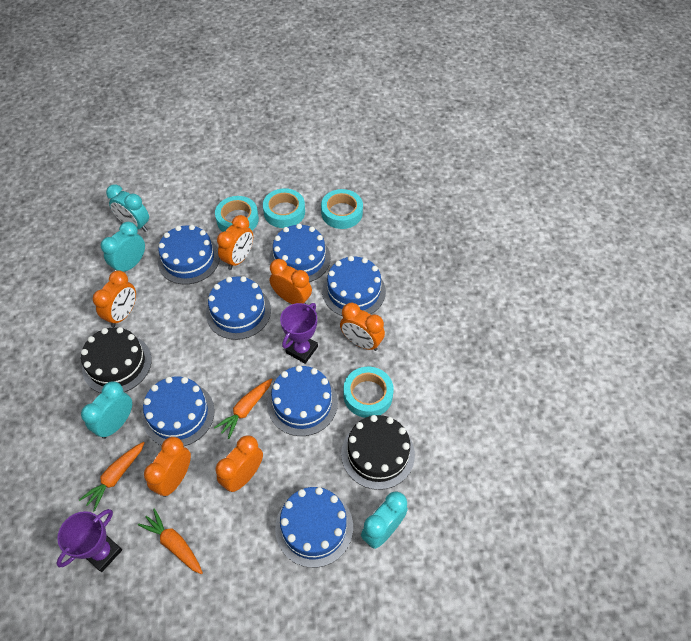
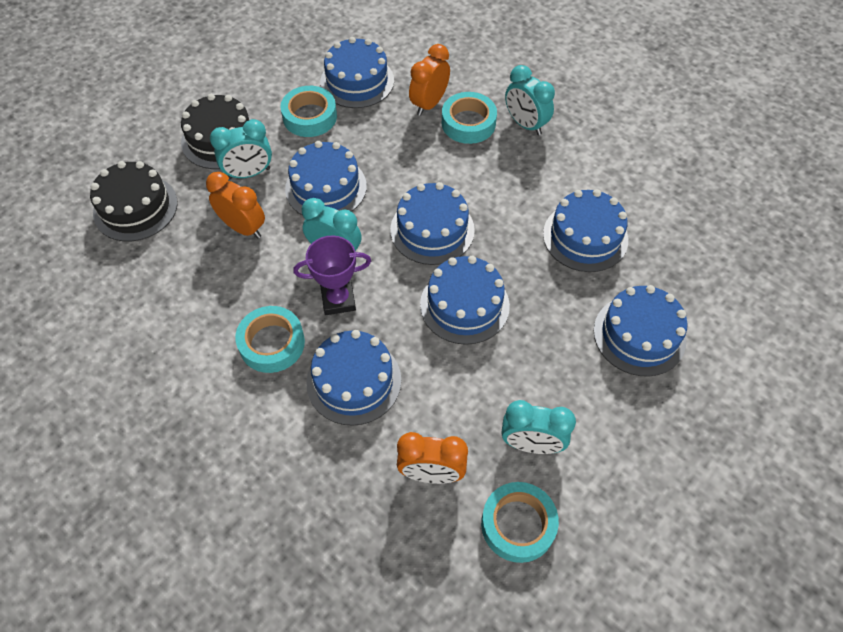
orange carrot: 3 -> 0
orange clock: 6 -> 3
purple trophy: 2 -> 1

